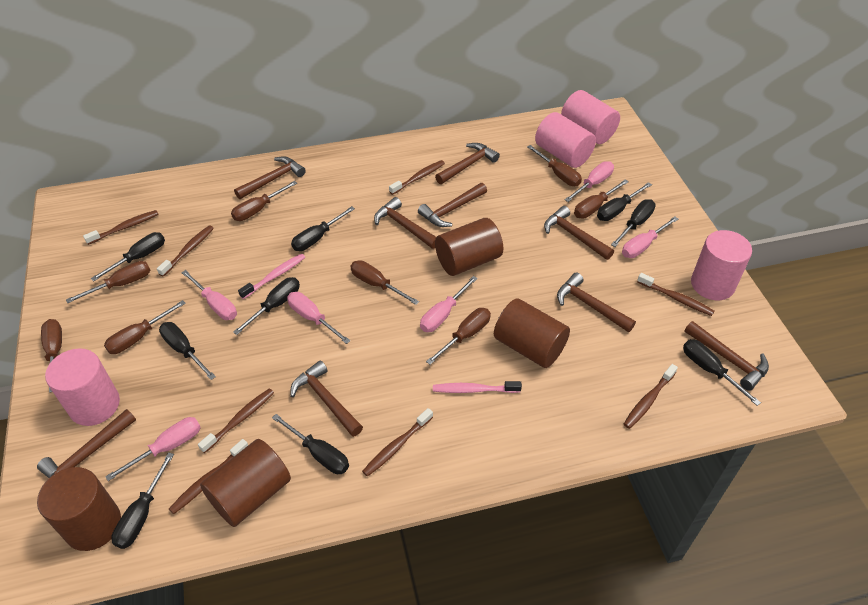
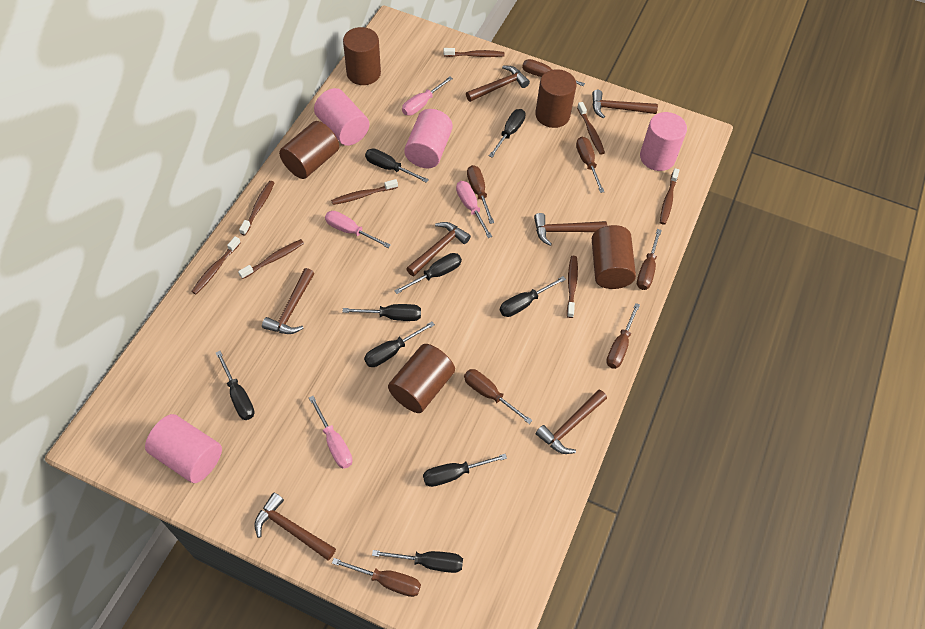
brown cylinder: 4 -> 5
brown hammer: 9 -> 7
brown screwdriver: 8 -> 7
pink screwdriver: 6 -> 4
pink toothbrush: 2 -> 0

